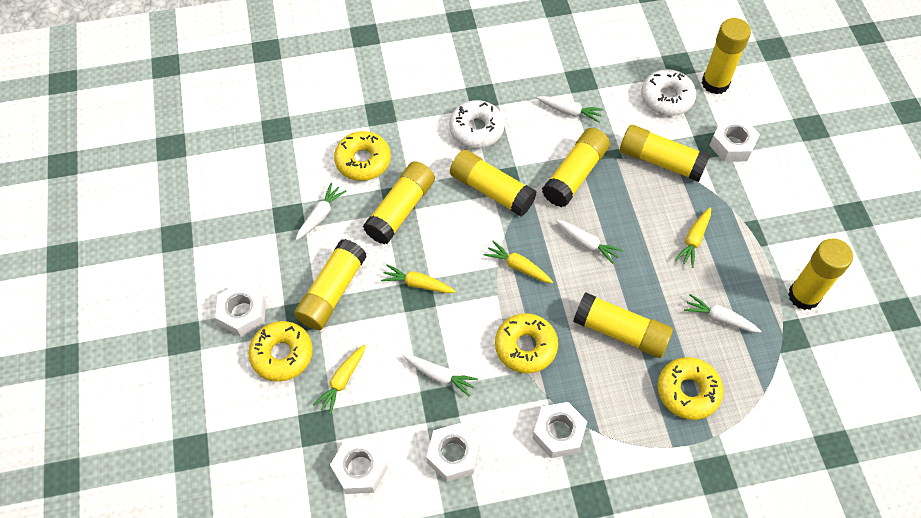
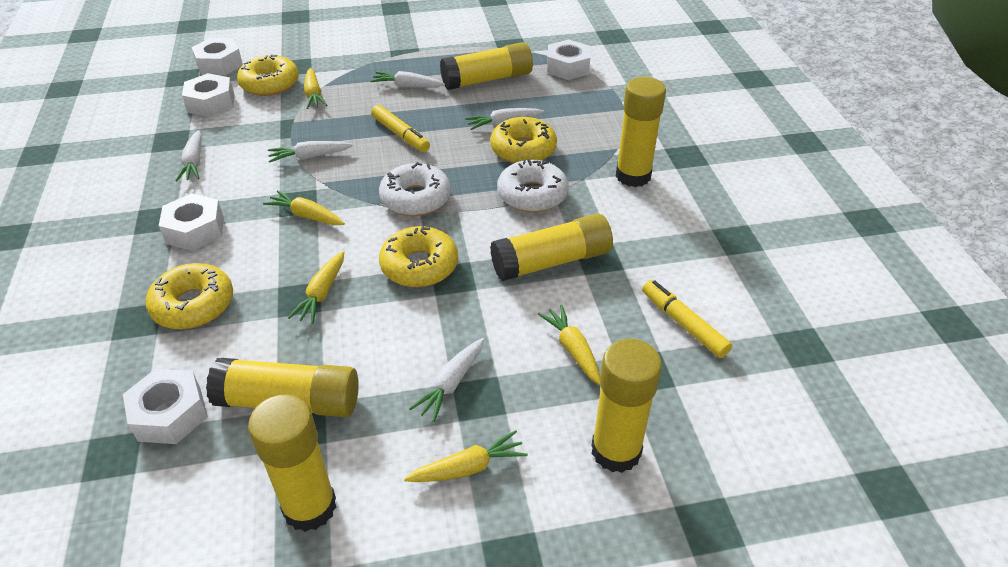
yellow carrot: 4 -> 5
yellow glue stick: 8 -> 6
yellow marker: 0 -> 2

